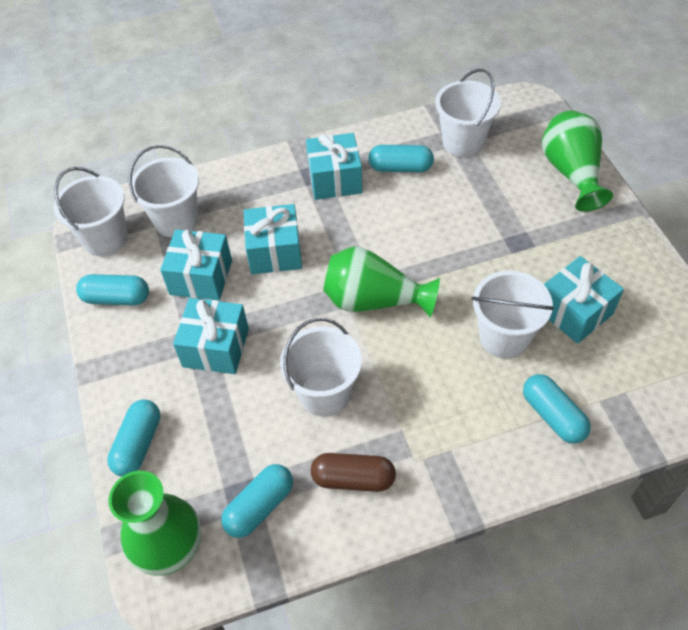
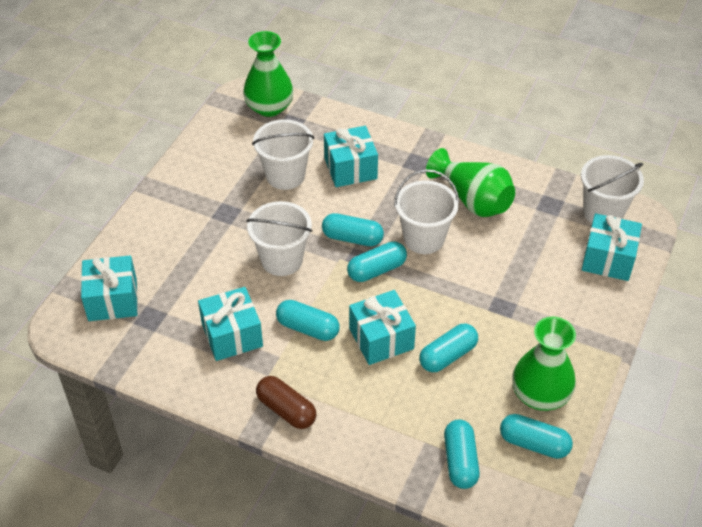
turquoise capsule: 5 -> 6
white bucket: 5 -> 4

